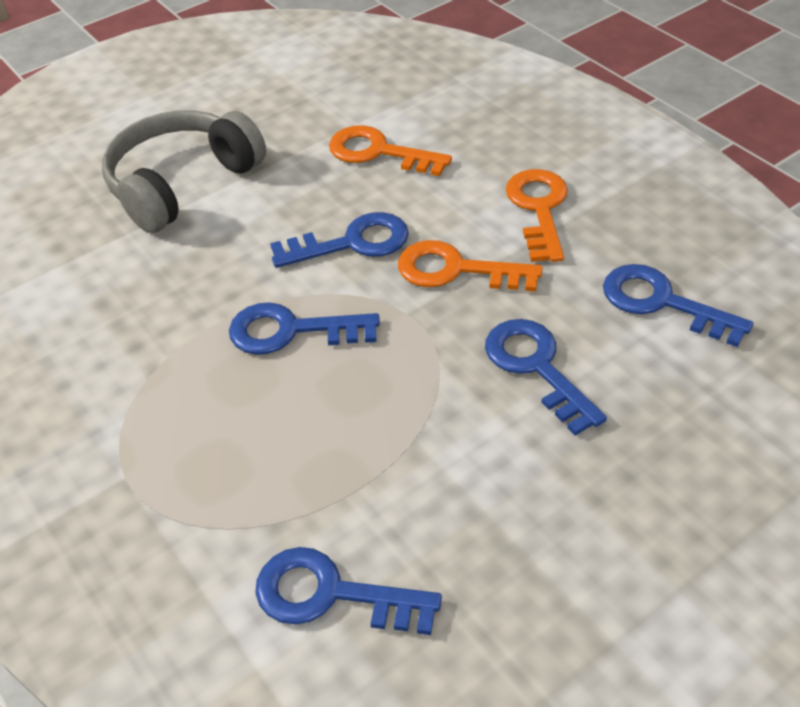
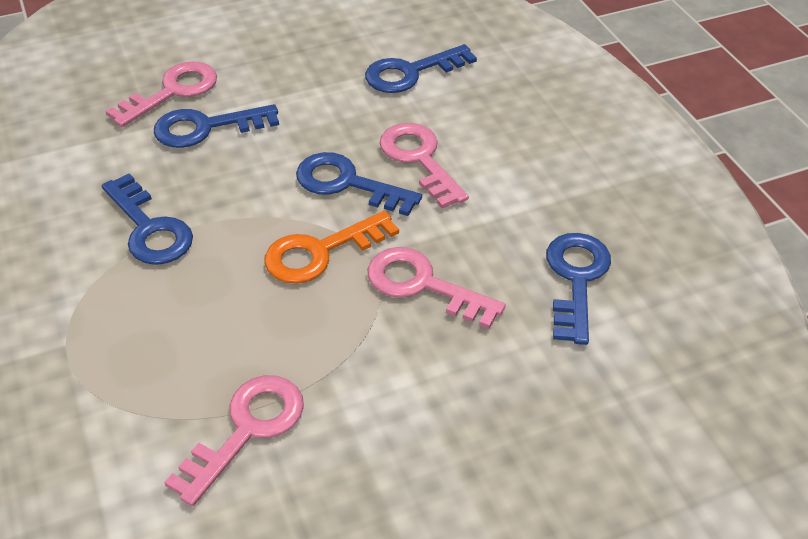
grey headphones: 1 -> 0
orange key: 3 -> 1
pink key: 0 -> 4

